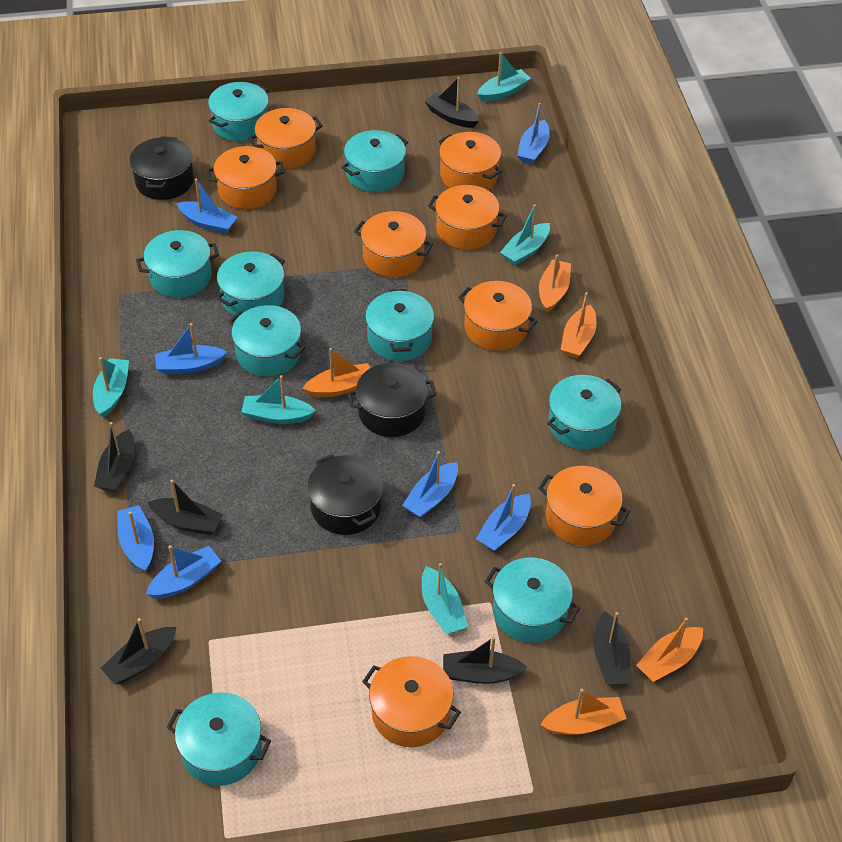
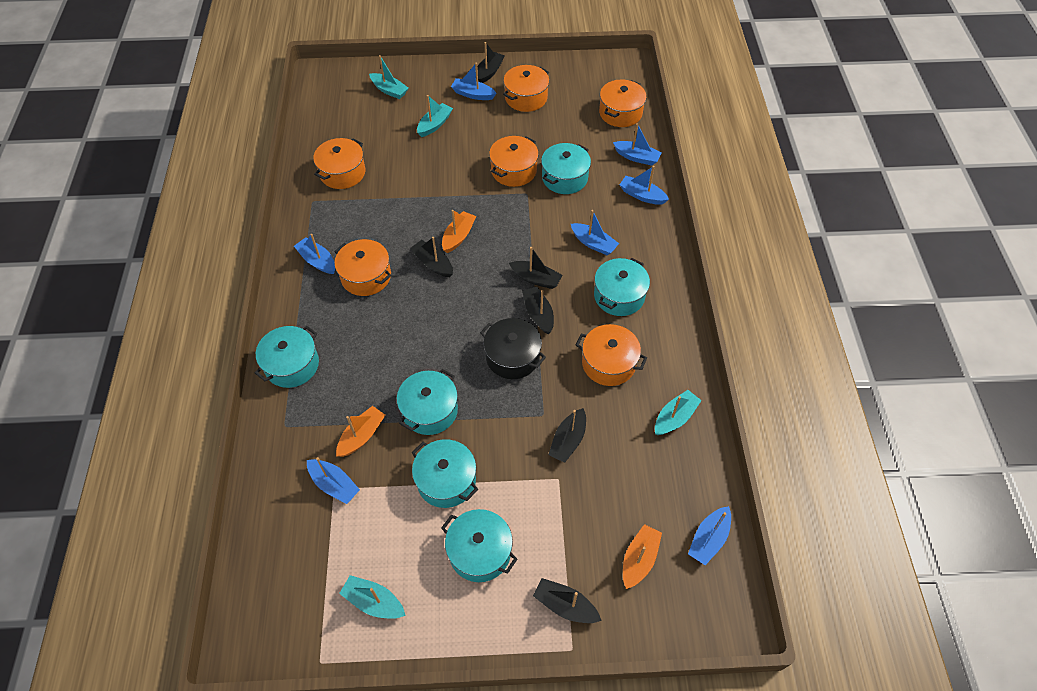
black pot: 3 -> 1
orange boat: 5 -> 3
orange pot: 8 -> 6
turquoise boat: 5 -> 4
turquoise pot: 9 -> 6

